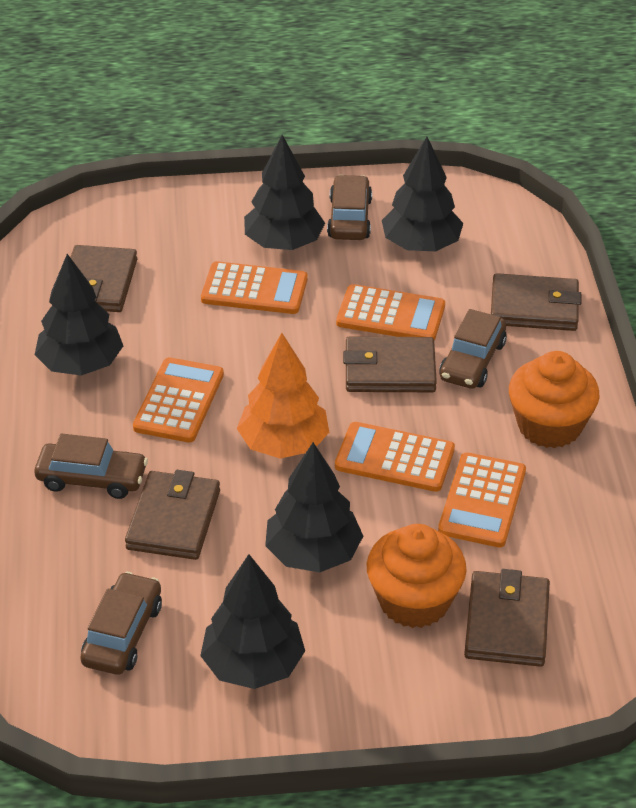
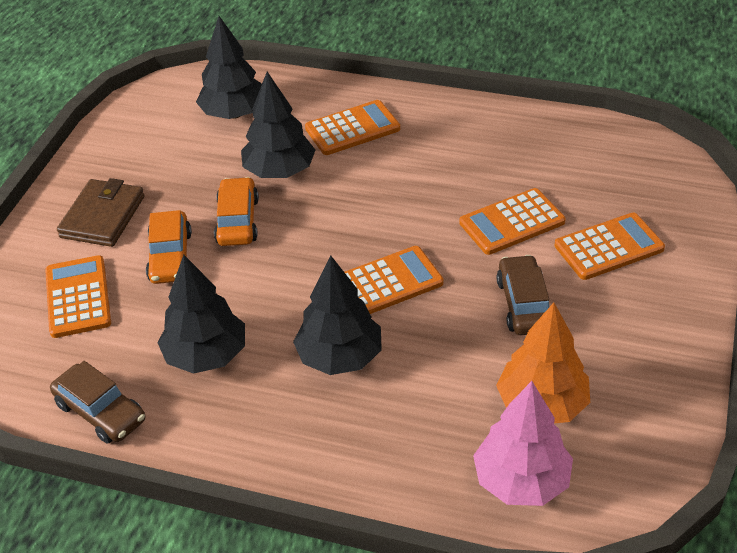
black tree: 5 -> 4
brown car: 4 -> 2
brown wallet: 5 -> 1
orange car: 0 -> 2
orange cupcake: 2 -> 0
pink tree: 0 -> 1

